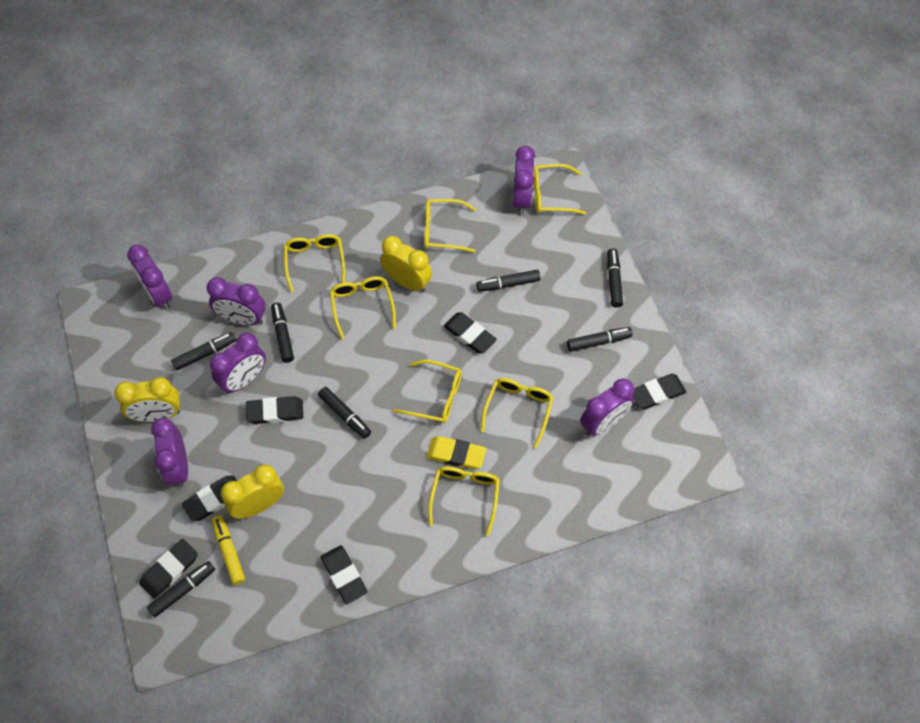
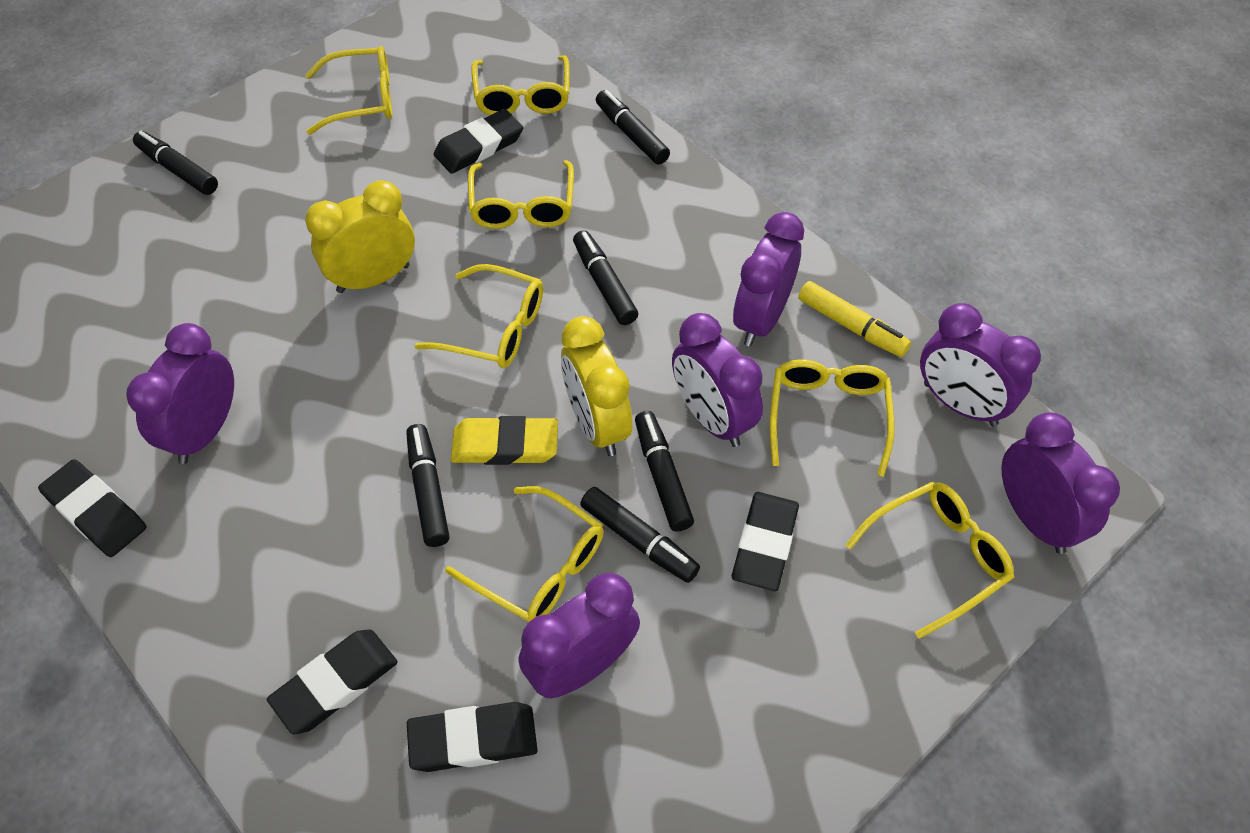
black eraser: 6 -> 5
black marker: 7 -> 6
yellow clock: 3 -> 2

